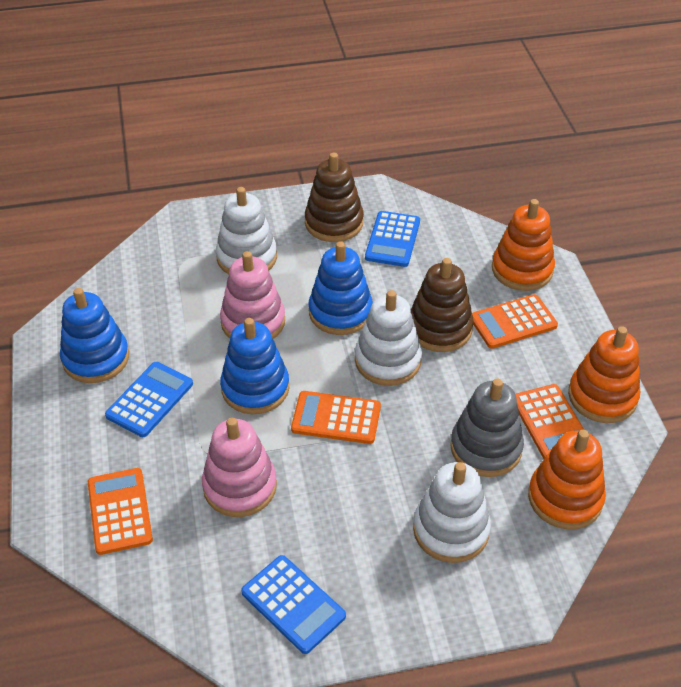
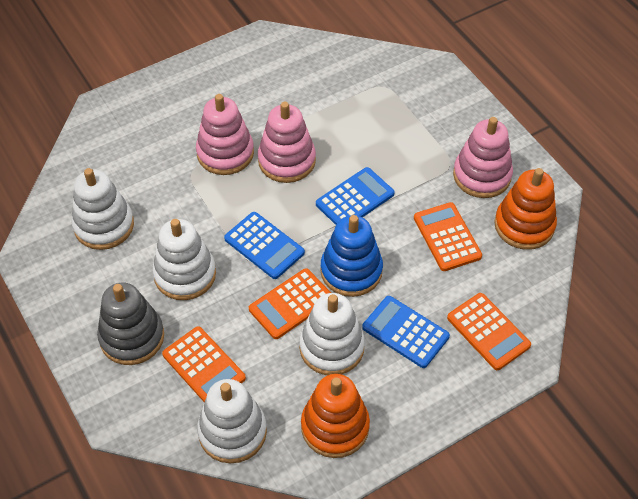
blue stacking toy: 3 -> 1
brown stacking toy: 2 -> 0
orange stacking toy: 3 -> 2
pink stacking toy: 2 -> 3
white stacking toy: 3 -> 4

